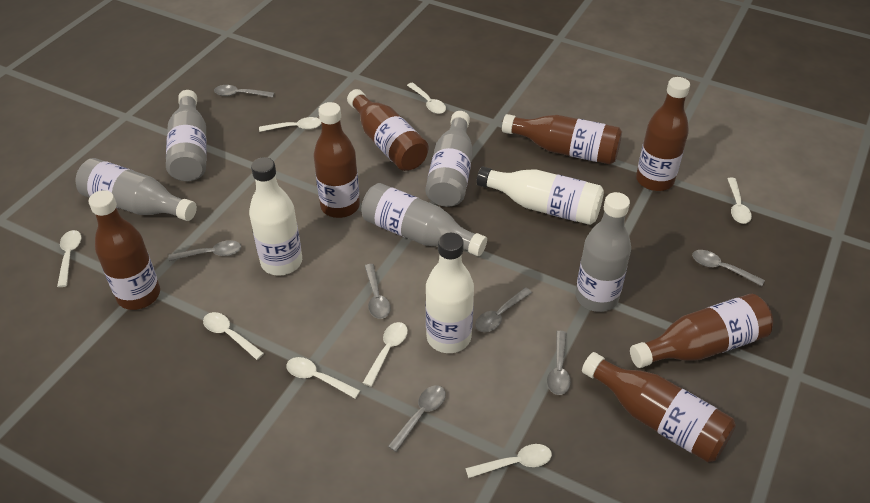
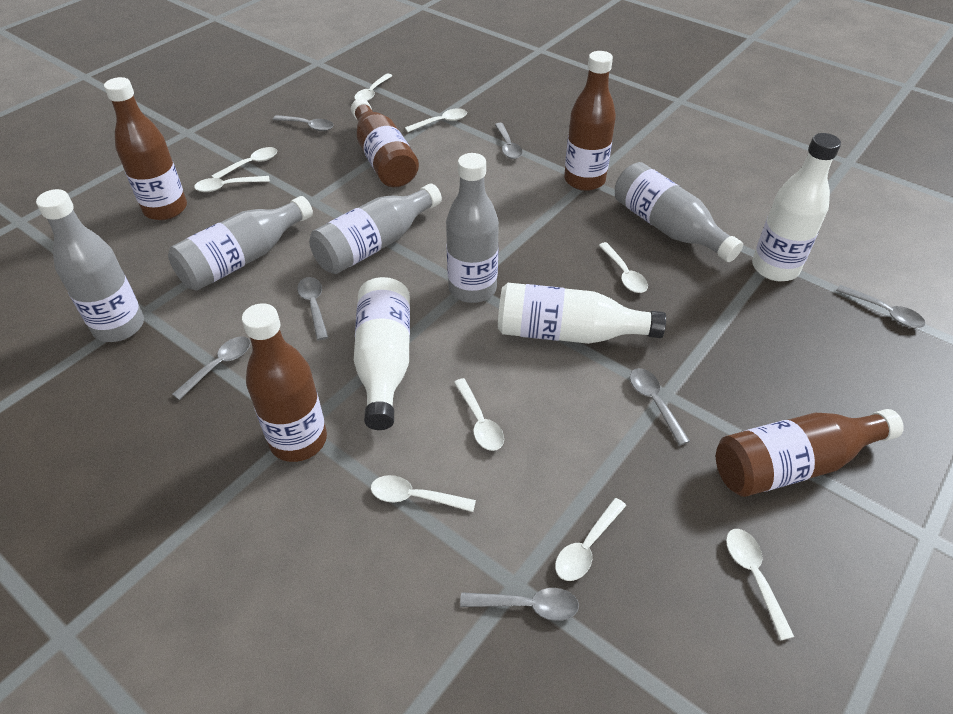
brown bottle: 7 -> 5
white spoon: 8 -> 9

